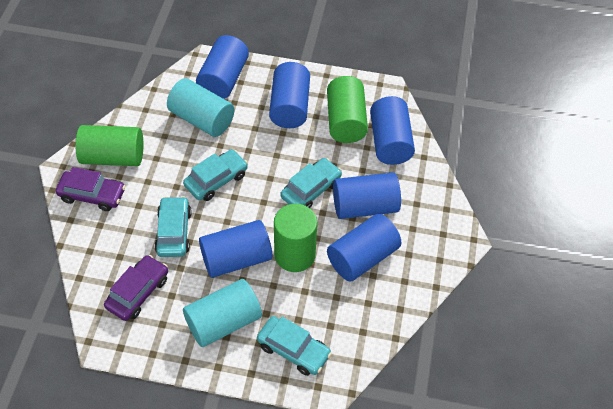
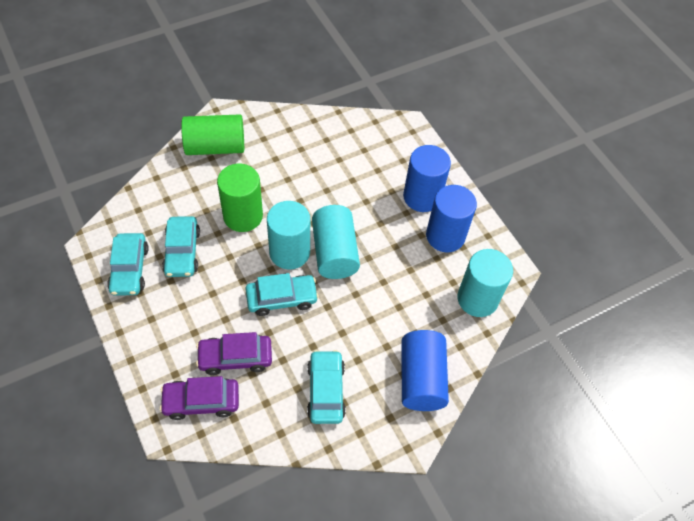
blue cylinder: 6 -> 3
green cylinder: 3 -> 2
turquoise cylinder: 2 -> 3

